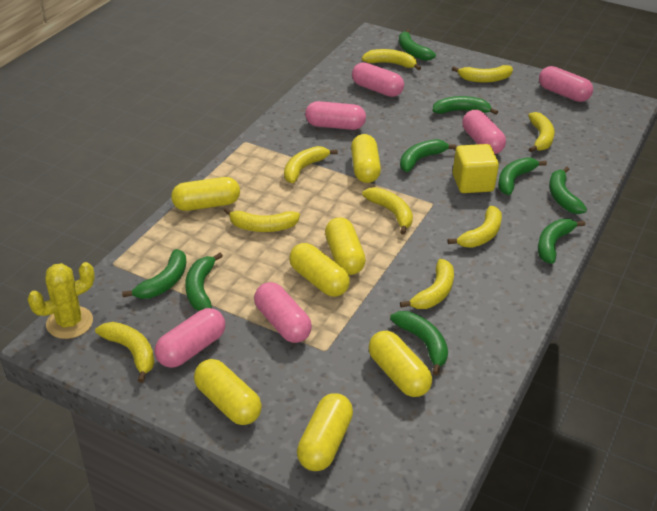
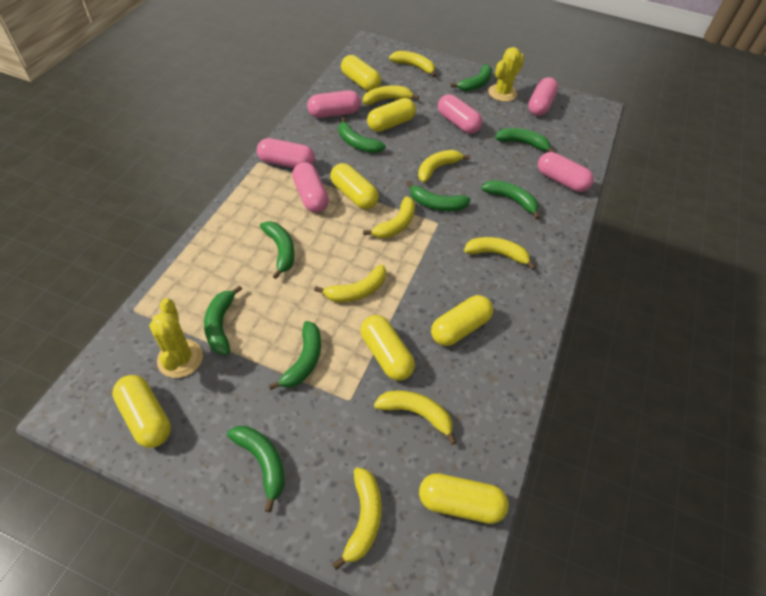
yellow banana: 9 -> 8
yellow cactus: 1 -> 2
yellow cube: 1 -> 0

